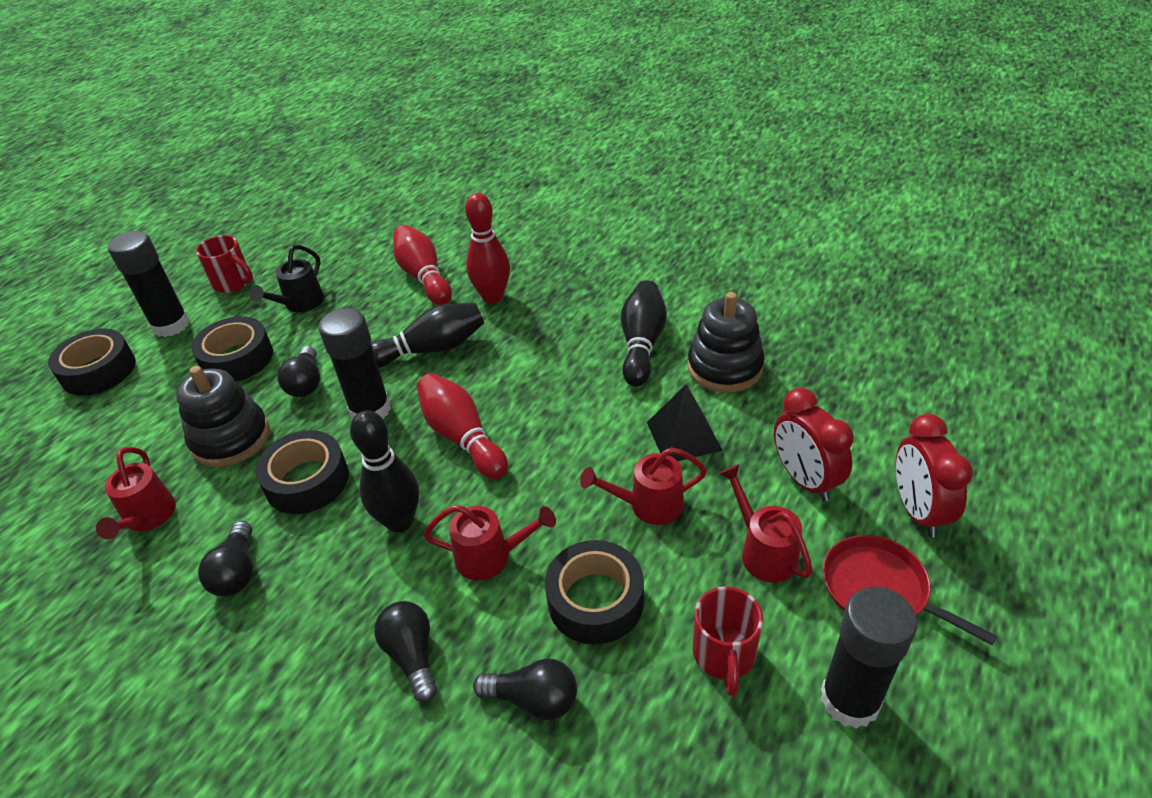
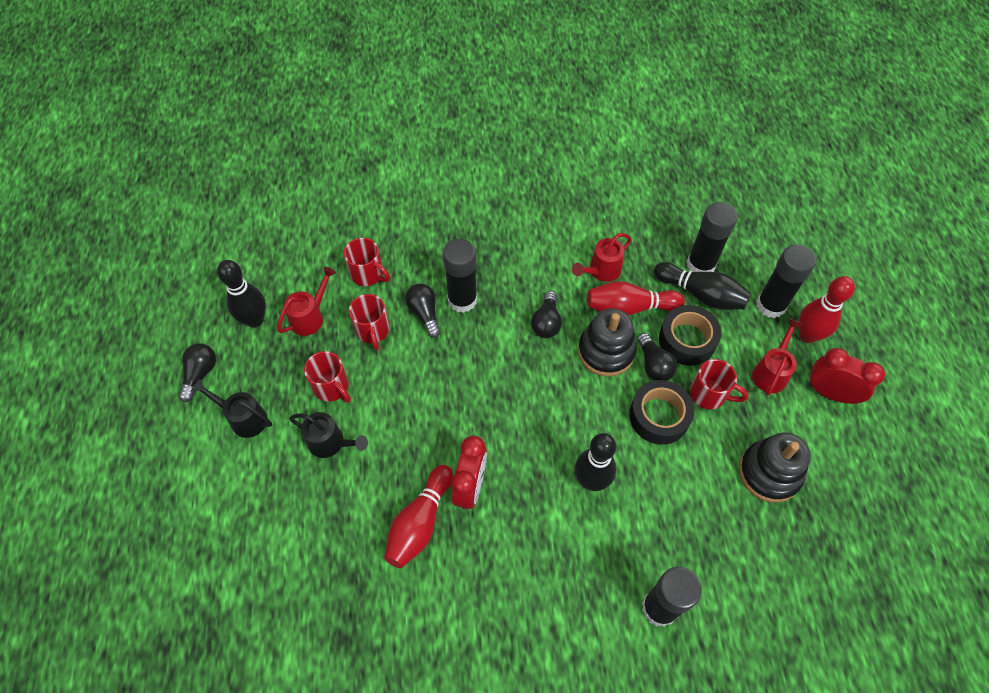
black glue stick: 3 -> 4
black pyramid: 1 -> 0
black tape: 4 -> 2
black watering can: 1 -> 2
red mug: 2 -> 4
red pan: 1 -> 0
red watering can: 4 -> 3

